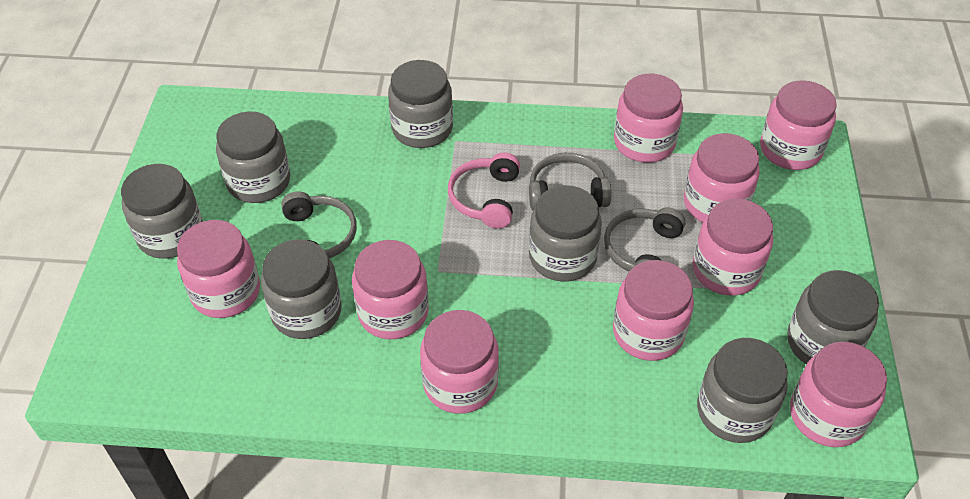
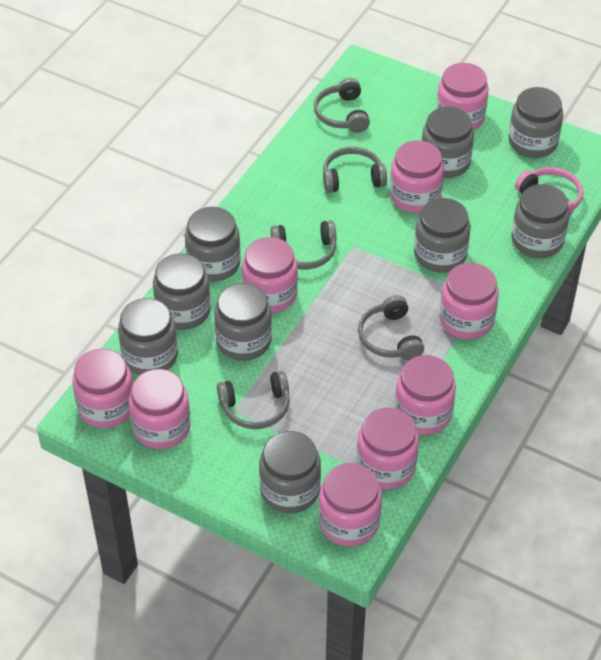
grey headphones: 3 -> 5
grey jar: 7 -> 9

